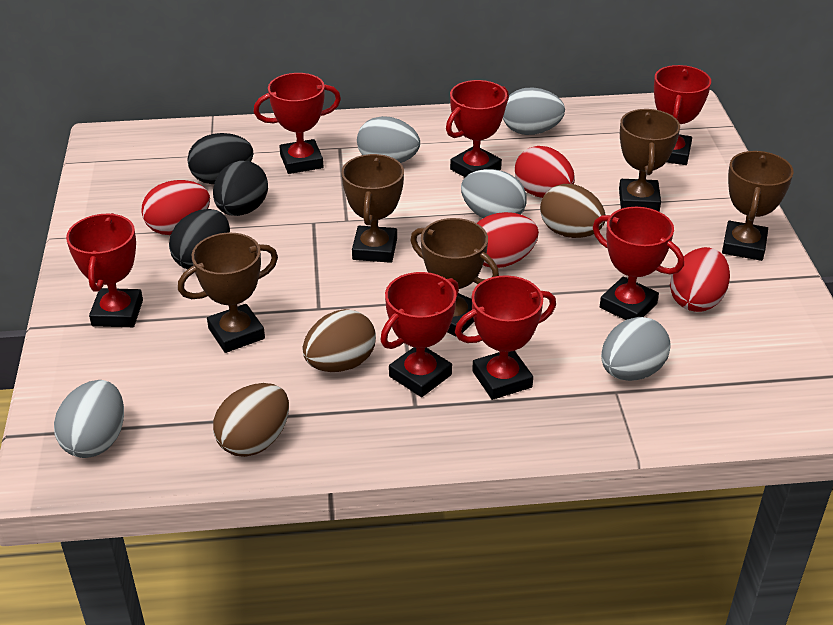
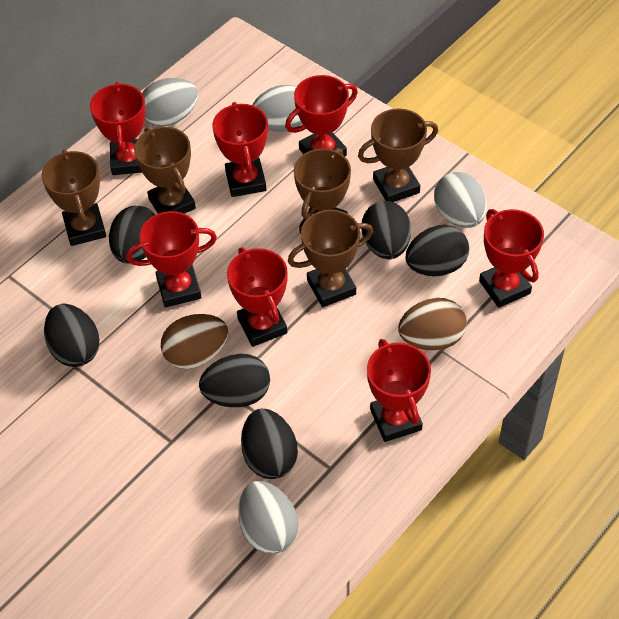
black egg: 3 -> 6
brown egg: 3 -> 2
grey egg: 5 -> 4
red egg: 4 -> 0

